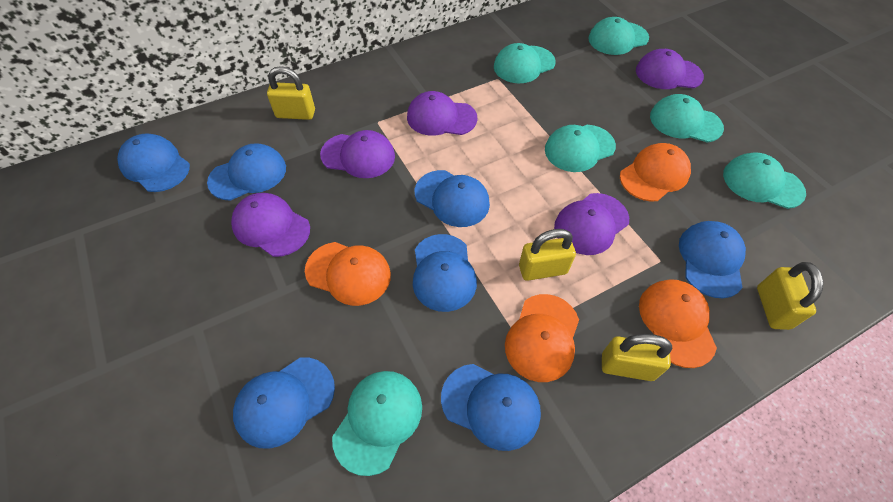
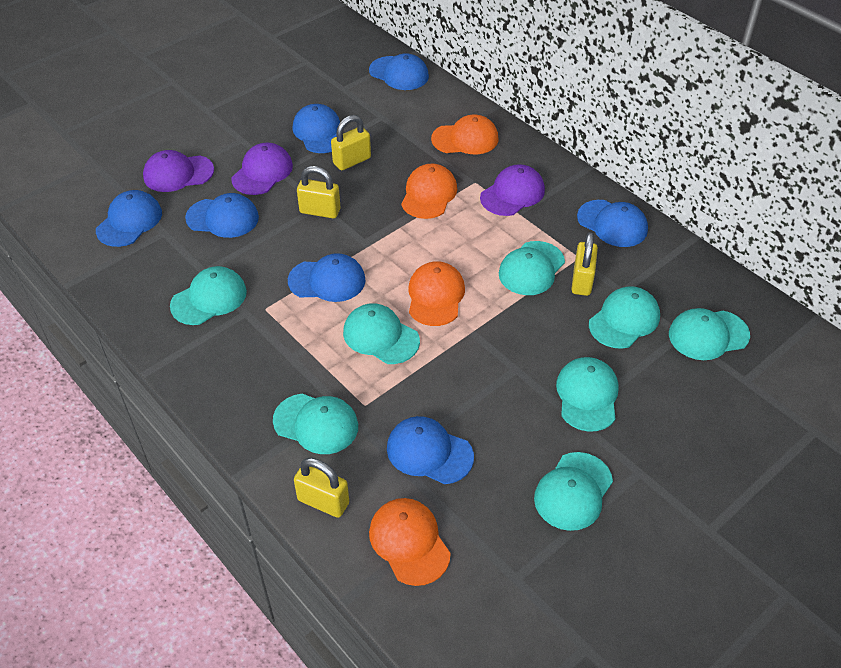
purple cap: 5 -> 3
turquoise cap: 6 -> 8

